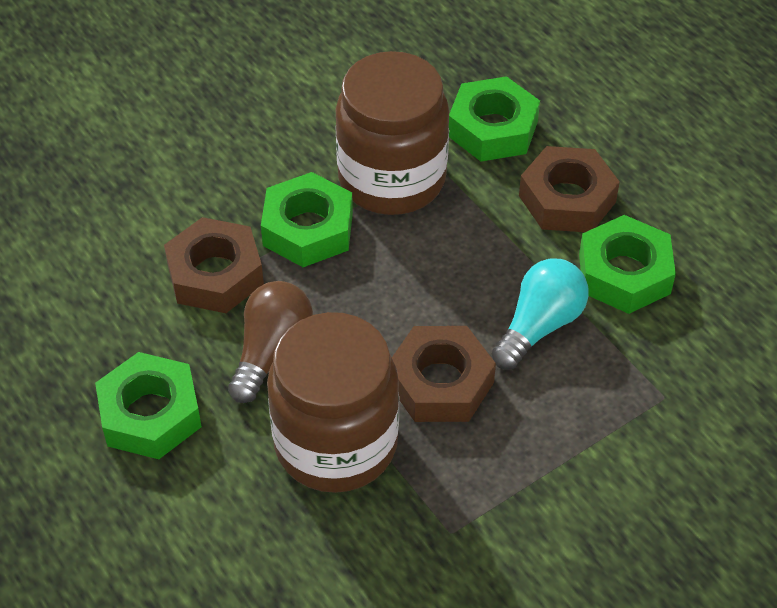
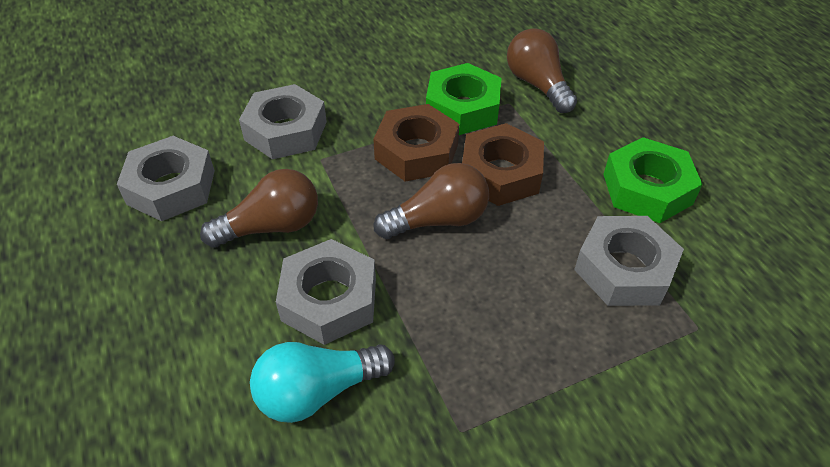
brown jar: 2 -> 0
brown light bulb: 1 -> 3
brown nut: 3 -> 2
green nut: 4 -> 2
grey nut: 0 -> 4

